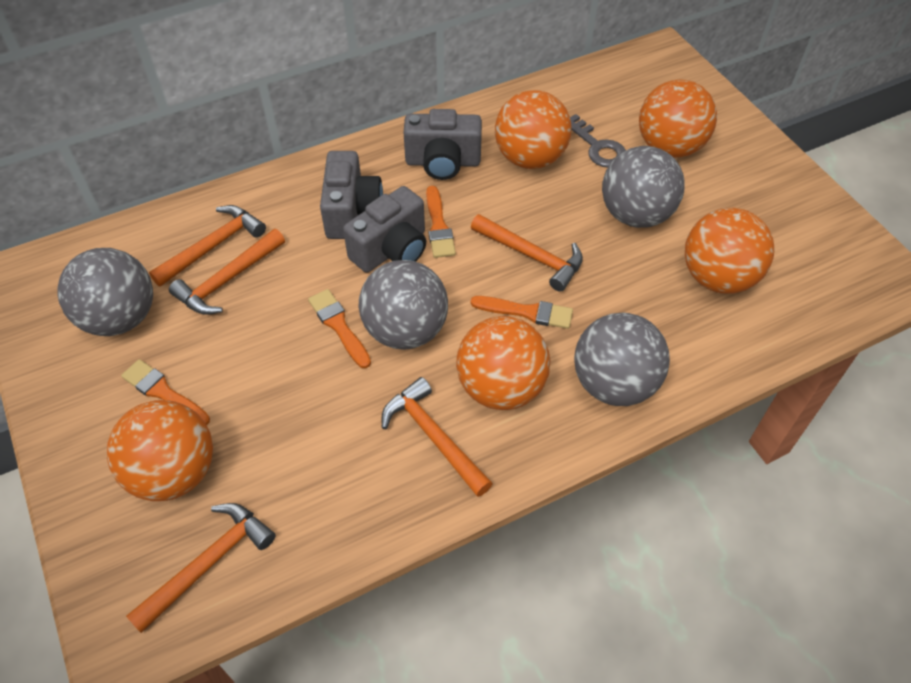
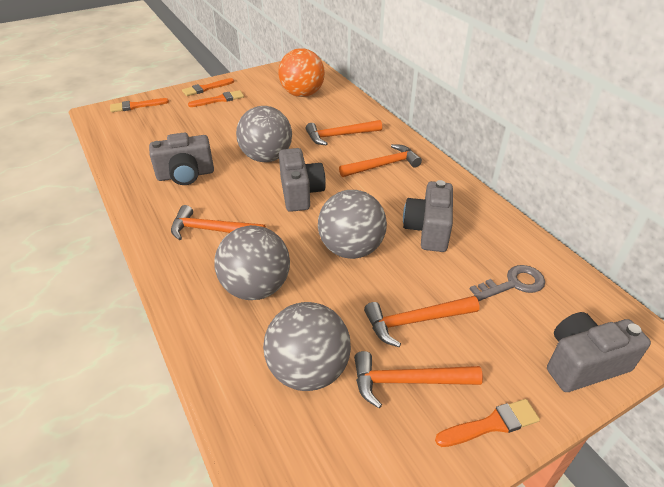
grey camera: 3 -> 4
orange ball: 5 -> 1

